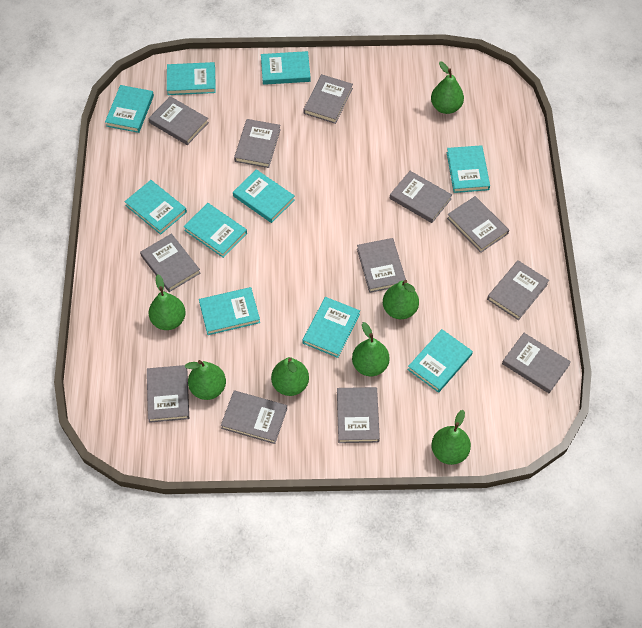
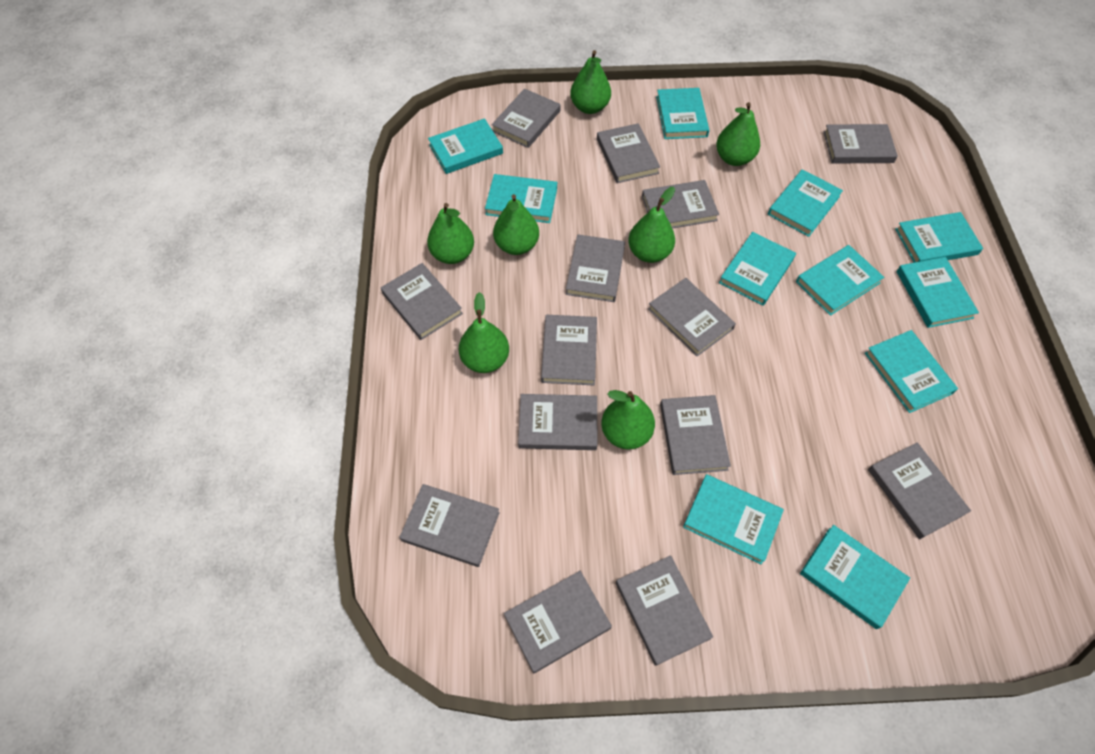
grey book: 12 -> 14
turquoise book: 10 -> 11

